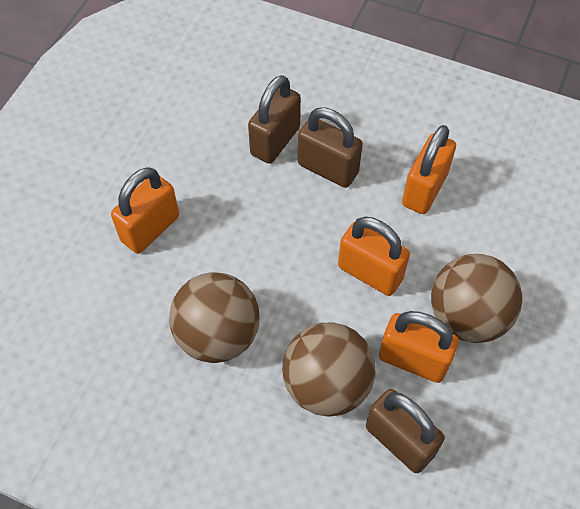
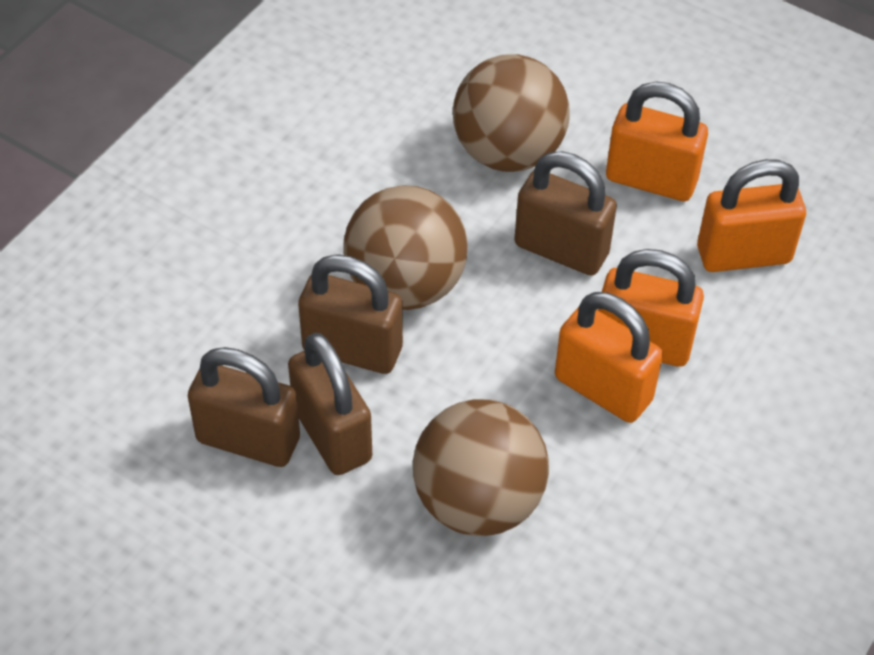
brown padlock: 3 -> 4

